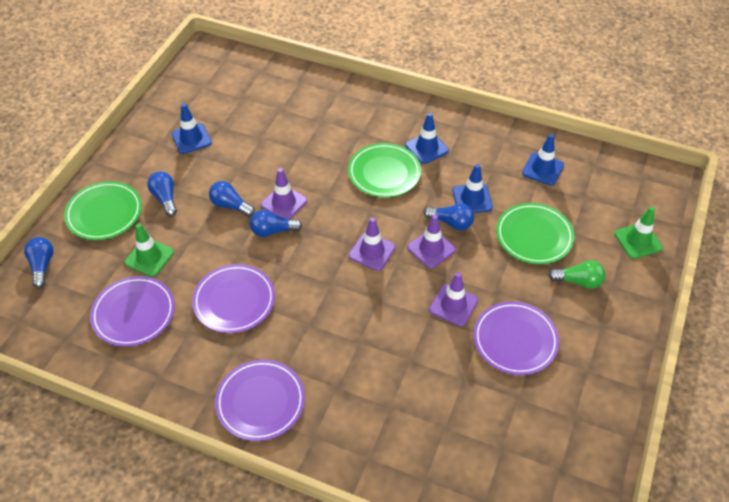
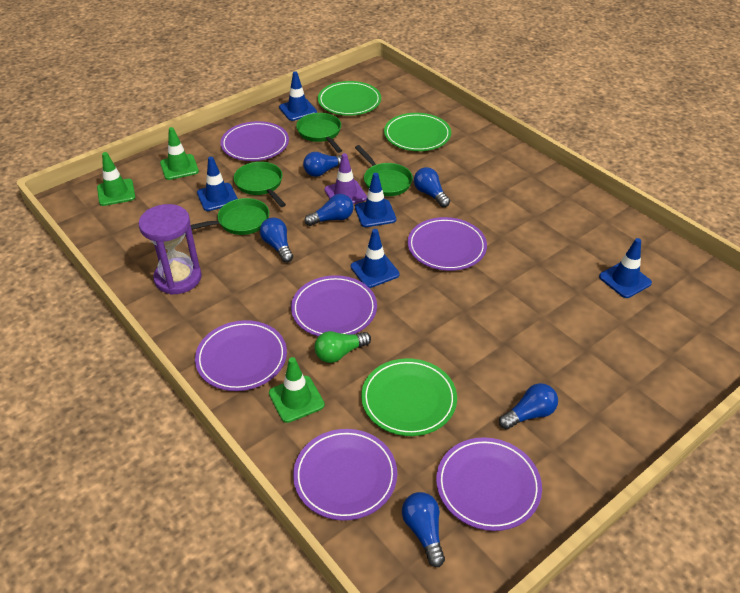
blue light bulb: 5 -> 6
blue traffic cone: 4 -> 5
green pan: 0 -> 4
green traffic cone: 2 -> 3
purple hourglass: 0 -> 1
purple plate: 4 -> 6
purple traffic cone: 4 -> 1

